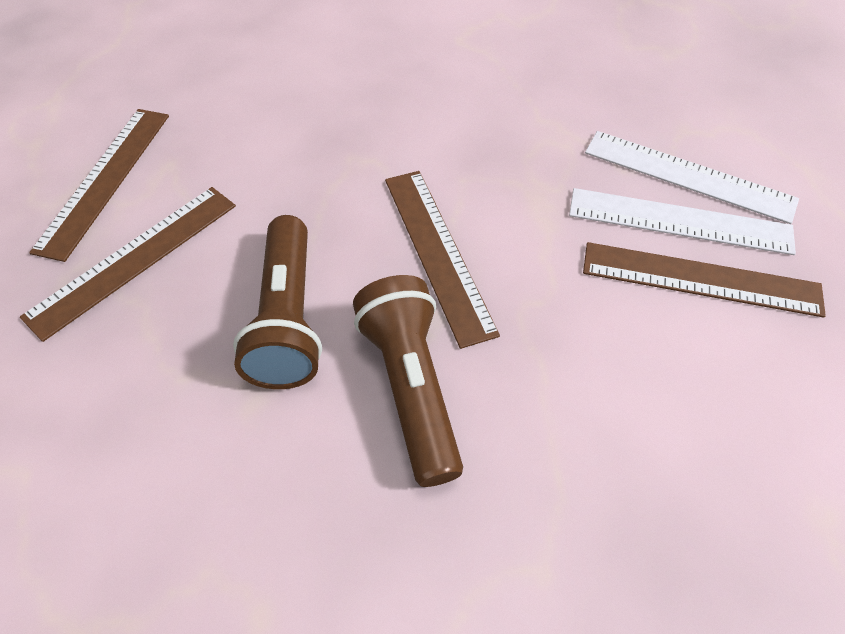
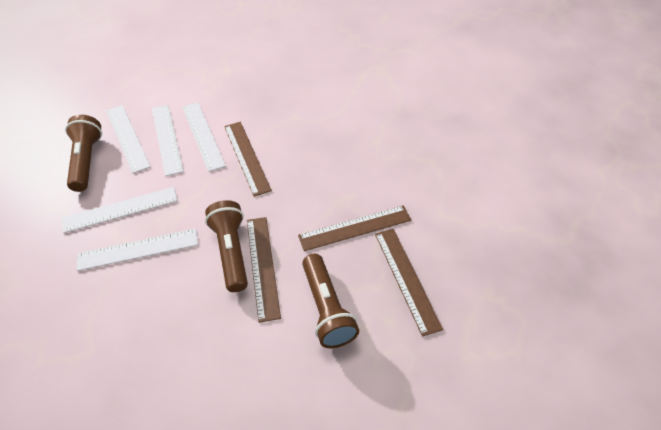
brown flashlight: 2 -> 3
white ruler: 2 -> 5

